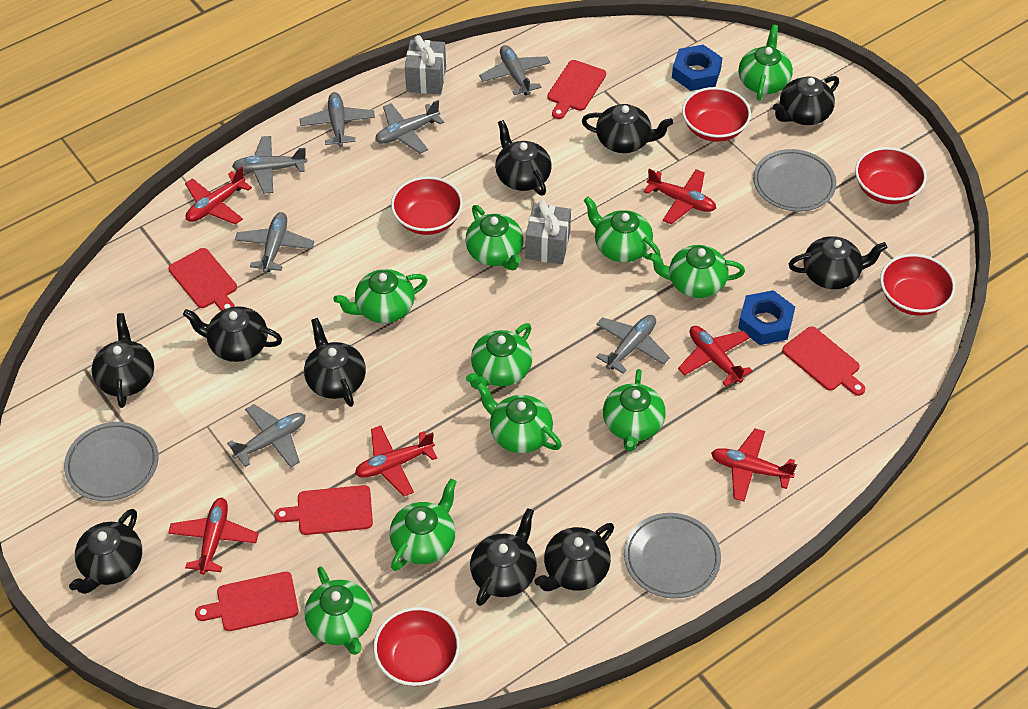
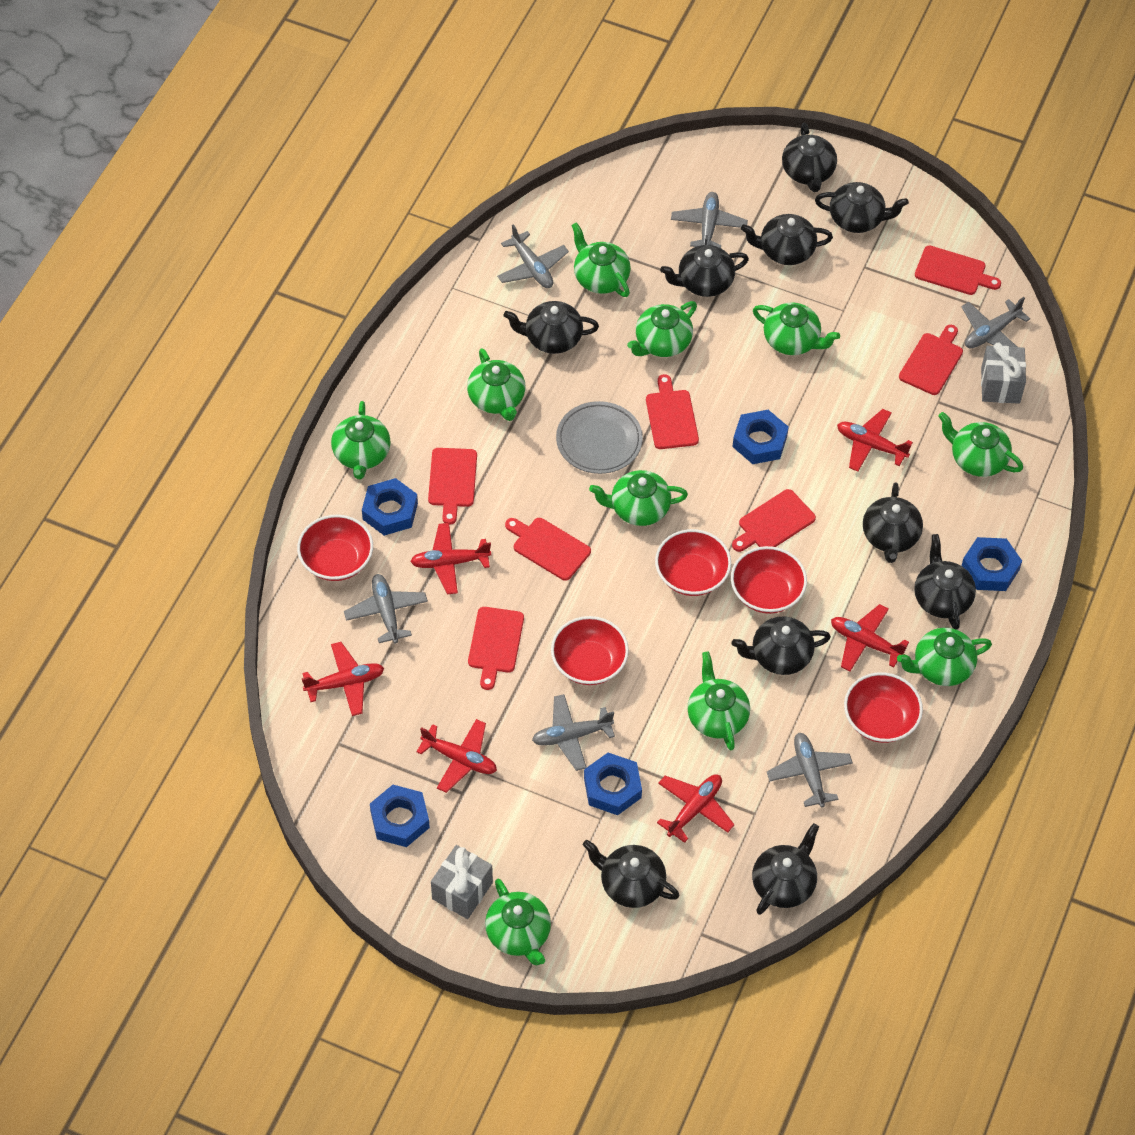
blue nut: 2 -> 5
grey plane: 7 -> 6
grey plate: 3 -> 1
red cutting board: 5 -> 7

